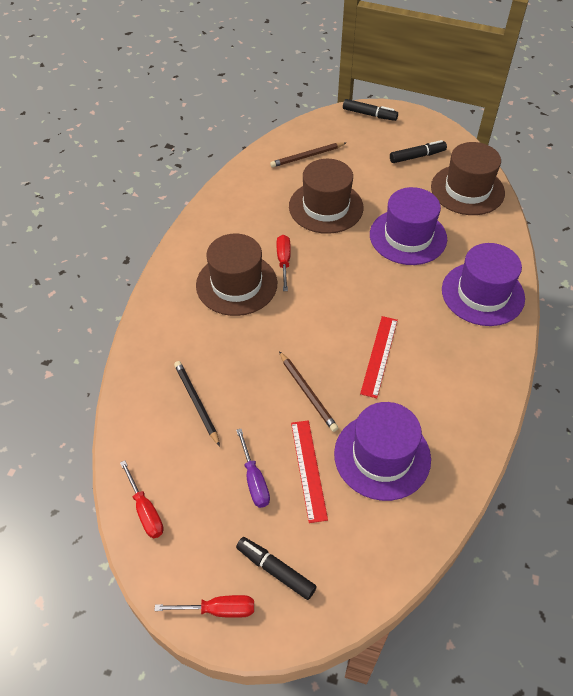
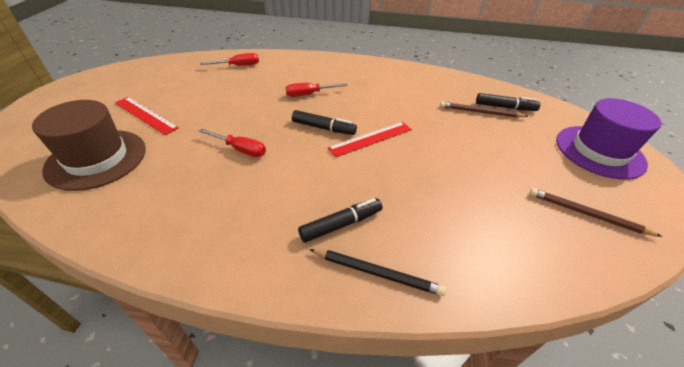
brown hat: 3 -> 1
purple hat: 3 -> 1
purple screwdriver: 1 -> 0

